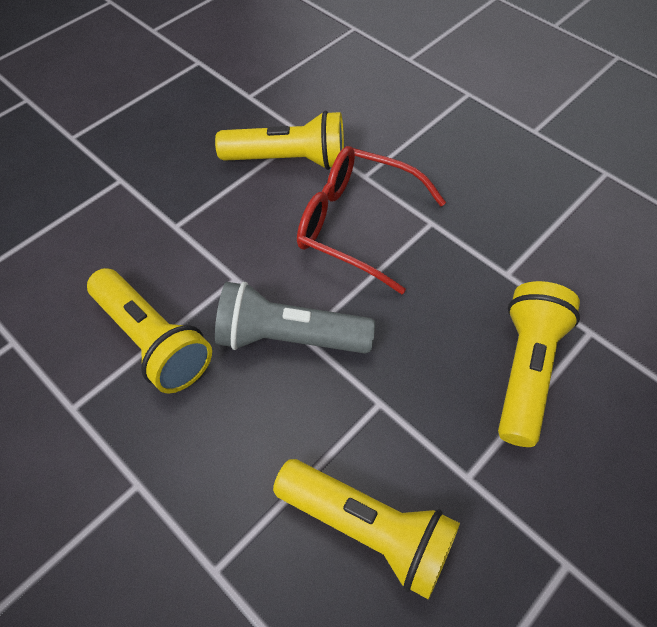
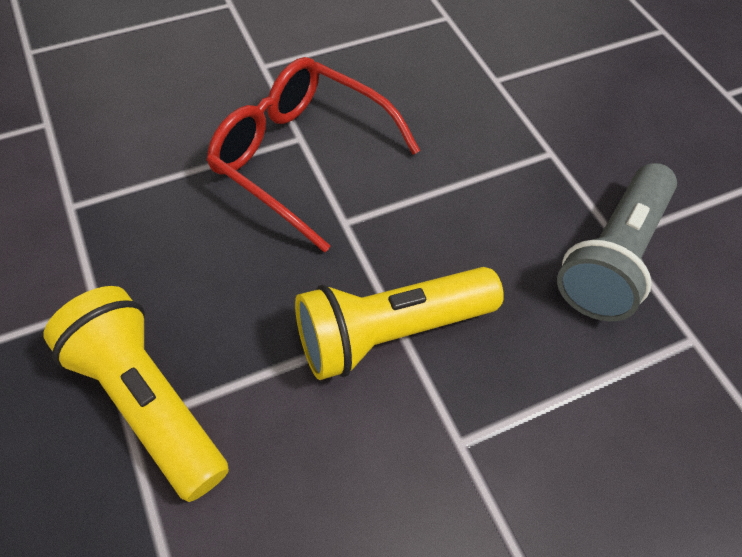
yellow flashlight: 4 -> 2

